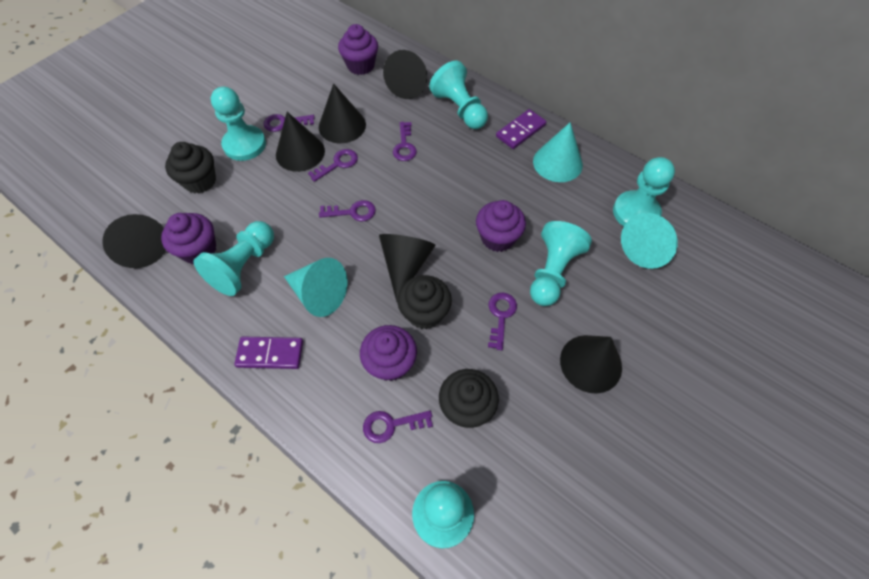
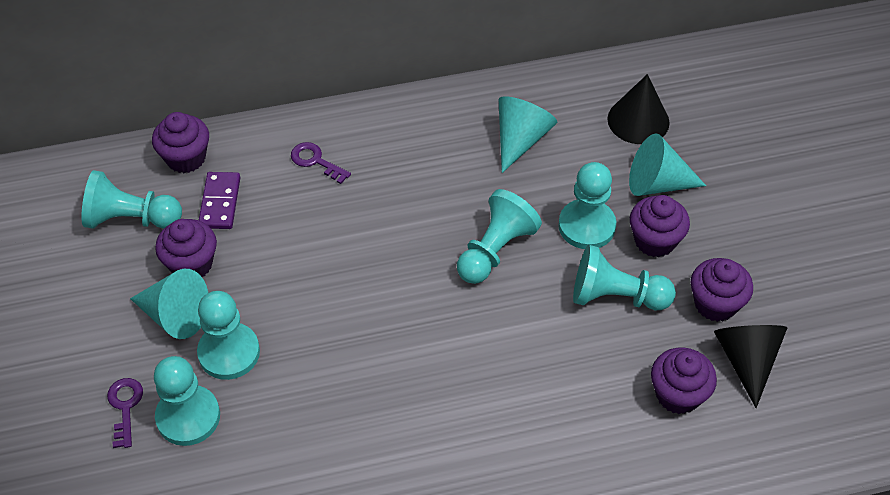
black cone: 6 -> 2
black cupcake: 3 -> 0
purple cupcake: 4 -> 5
purple domino: 2 -> 1
purple key: 6 -> 2

